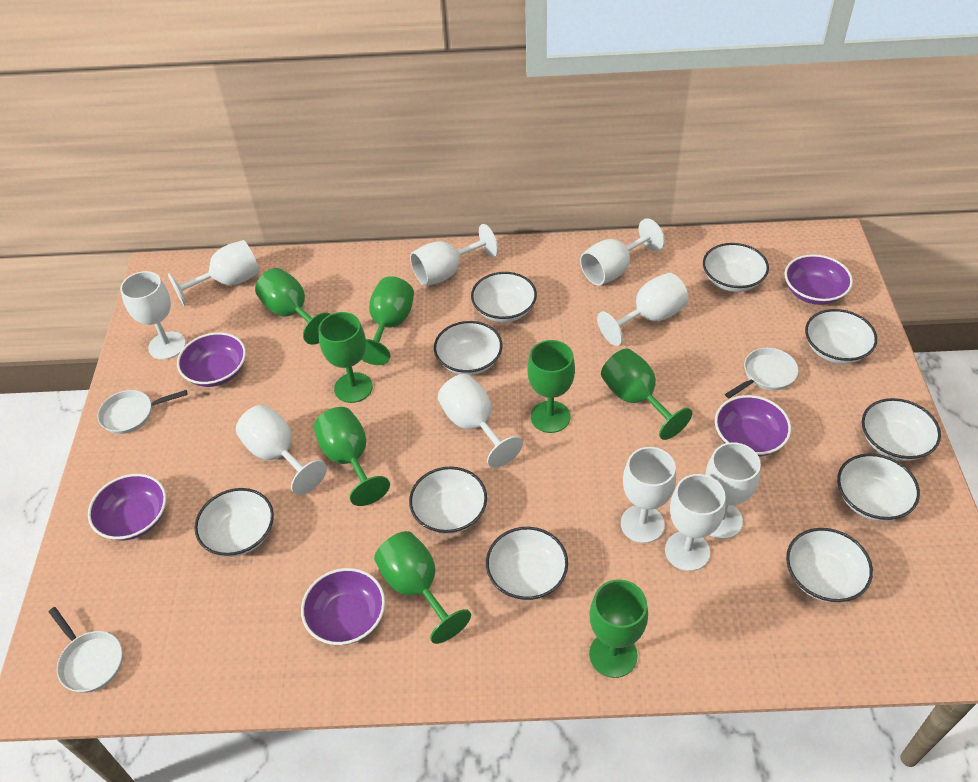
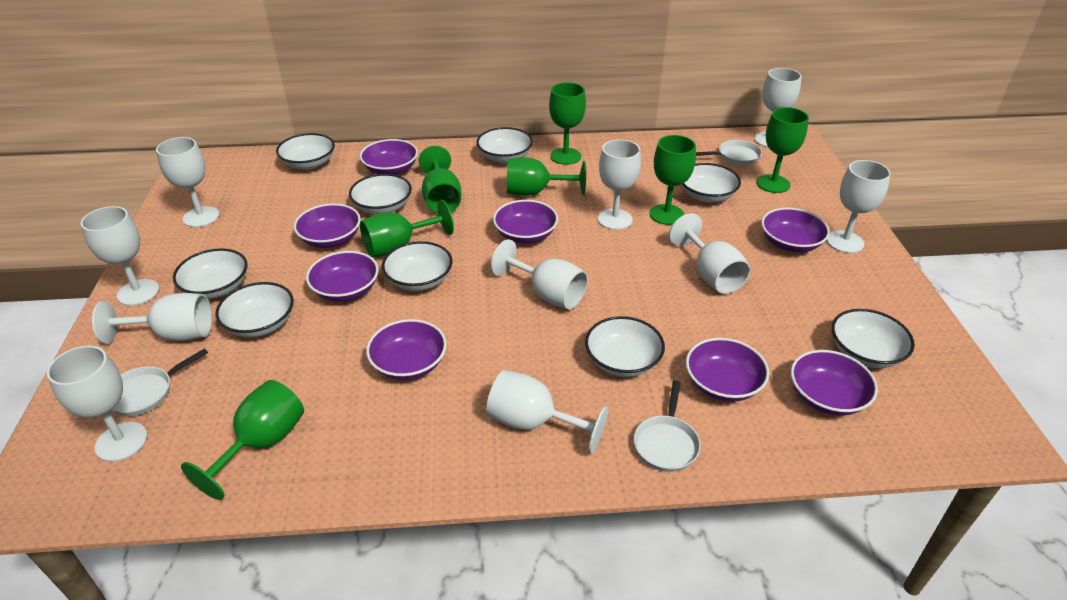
green goblet: 8 -> 7
purple bowl: 5 -> 8
white bowl: 10 -> 9

